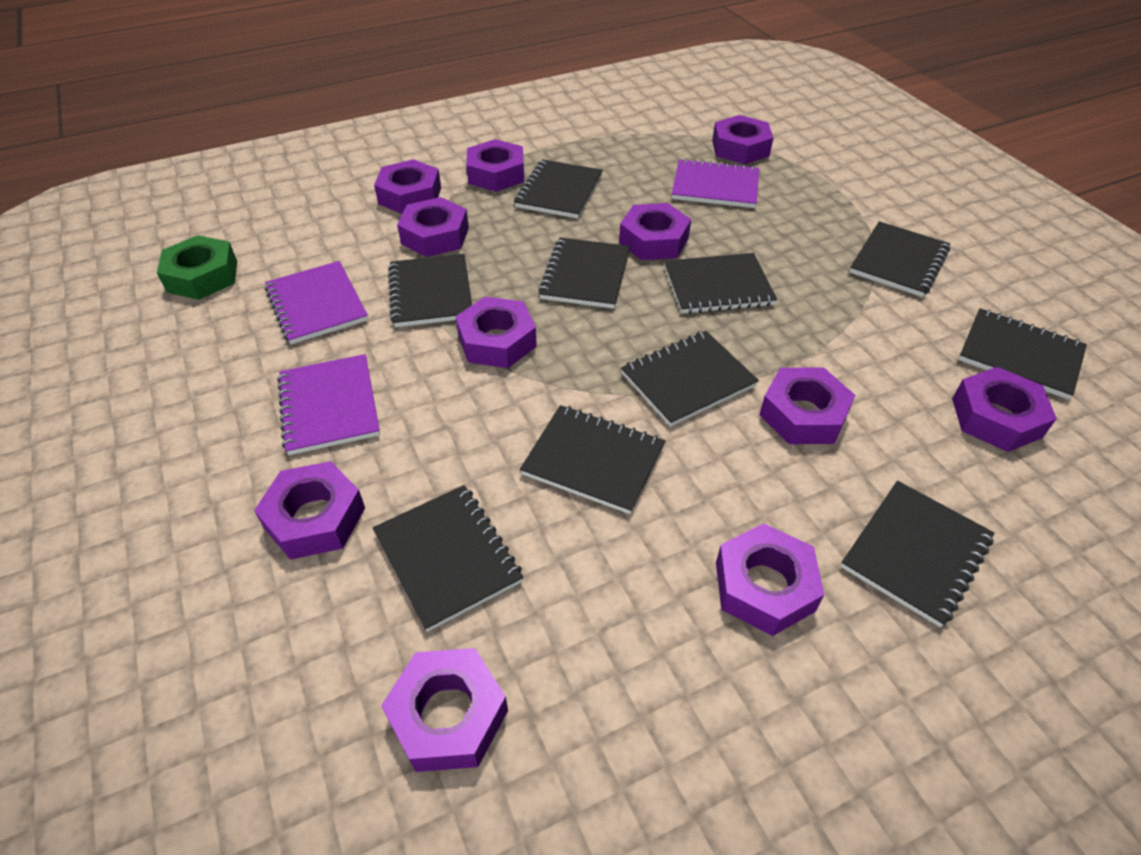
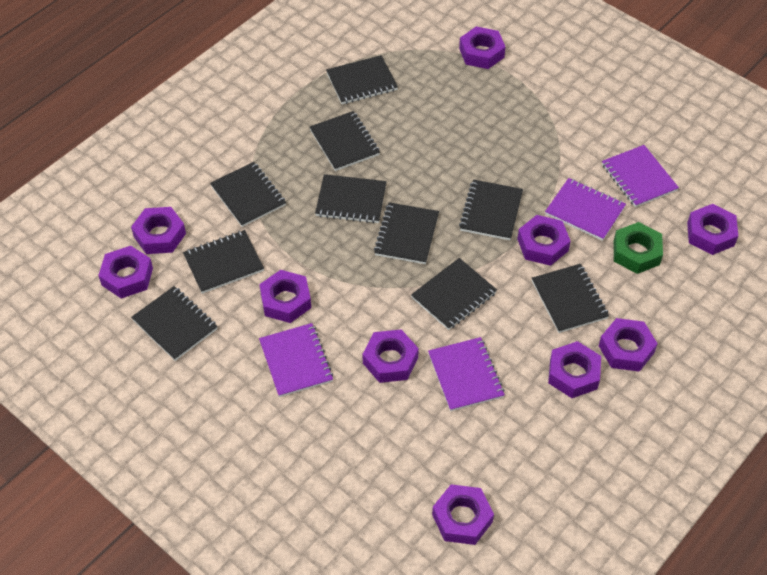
purple notebook: 3 -> 4
purple nut: 11 -> 10

